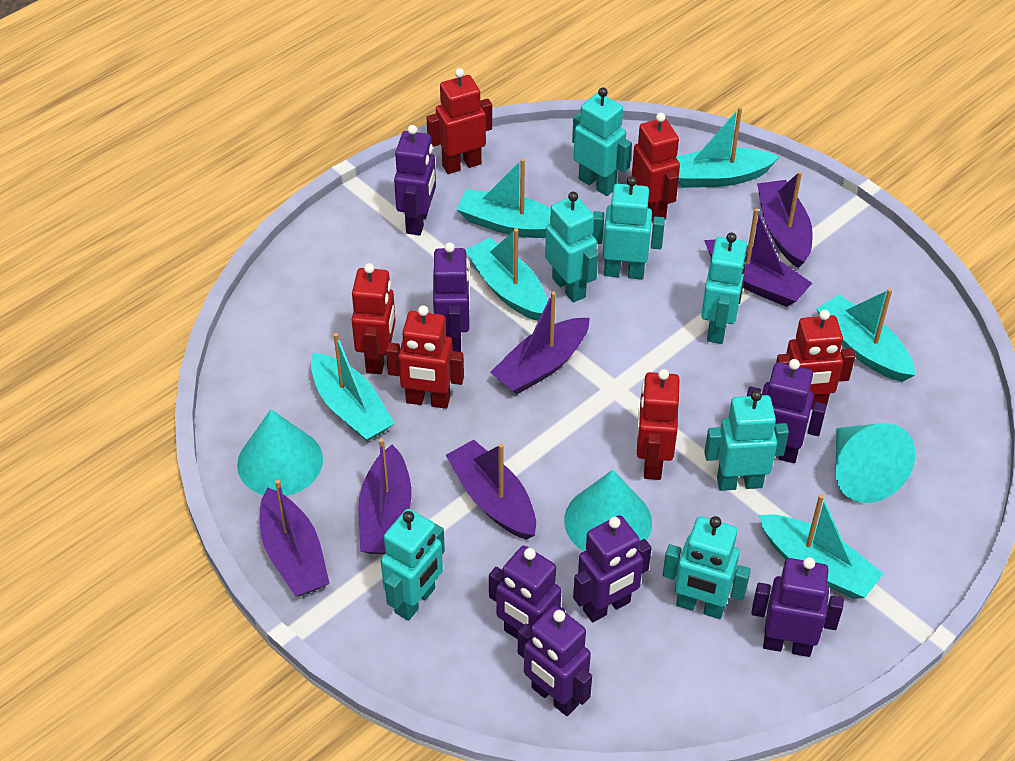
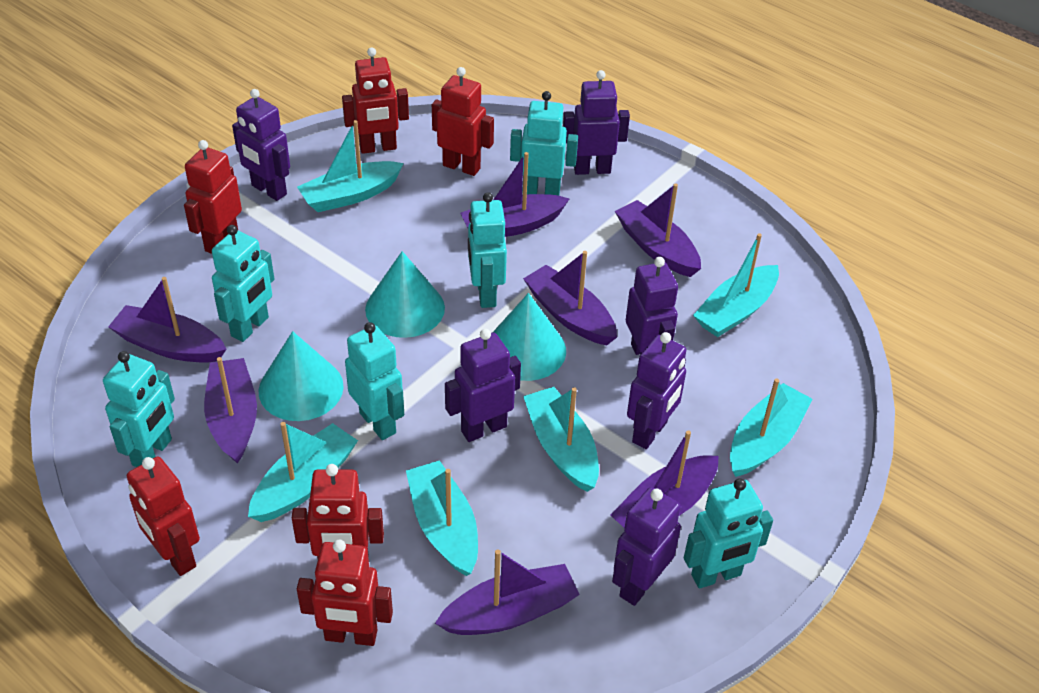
purple boat: 6 -> 7
purple robot: 7 -> 6
turquoise robot: 7 -> 6

